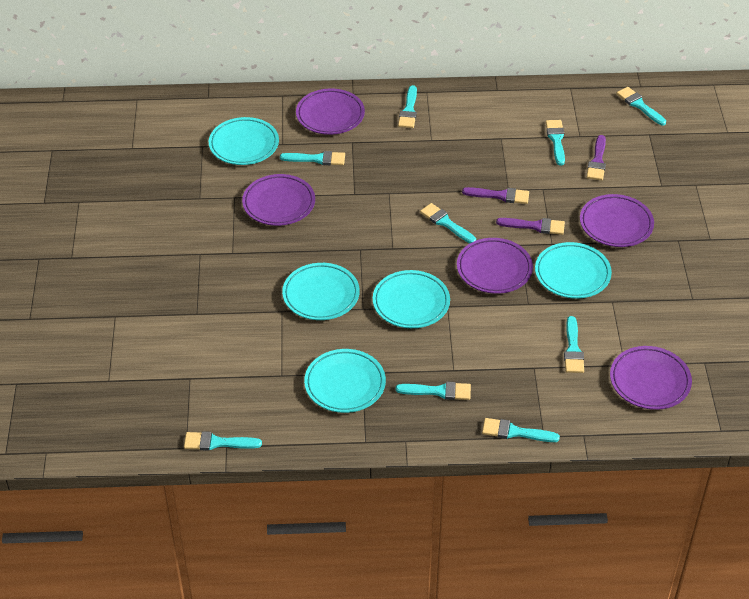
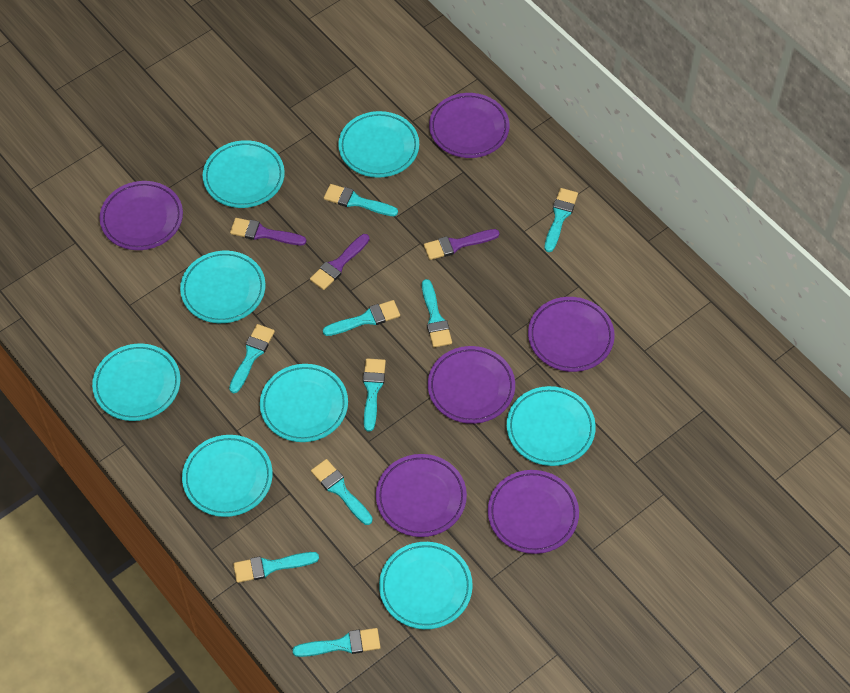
purple plate: 5 -> 6
turquoise plate: 5 -> 8

